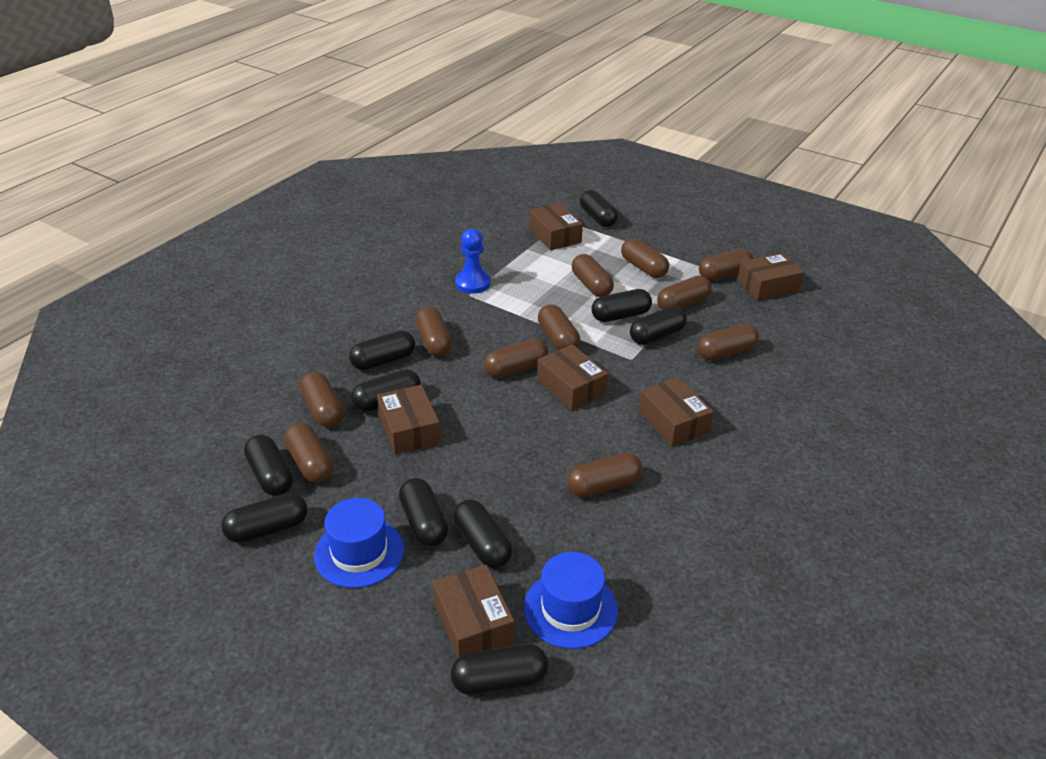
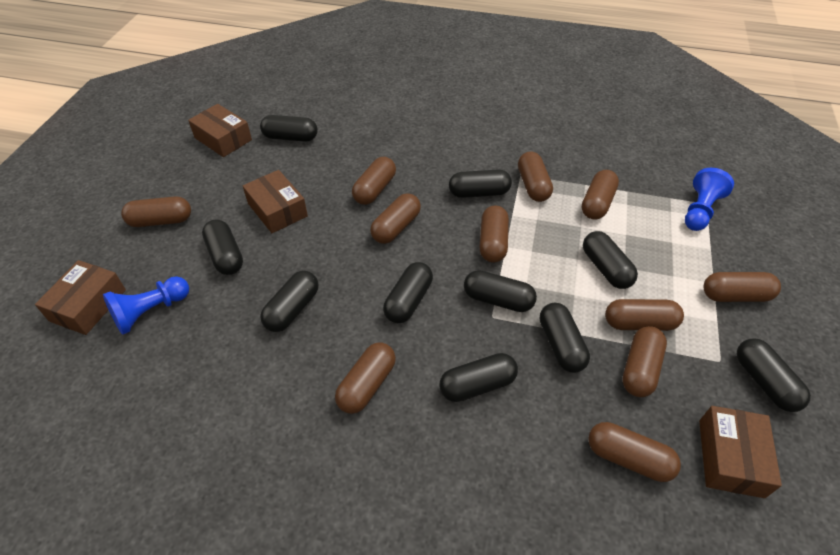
blue hat: 2 -> 0
blue pawn: 1 -> 2
brown box: 6 -> 4

